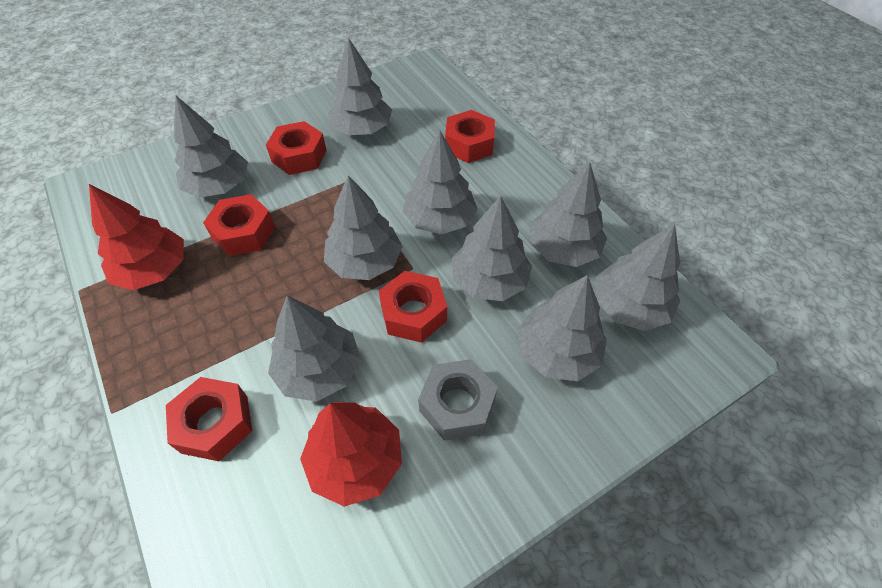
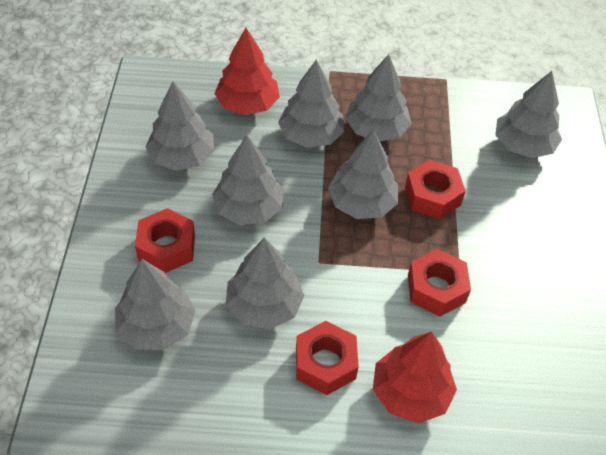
grey nut: 1 -> 0
grey tree: 9 -> 8
red nut: 5 -> 4

